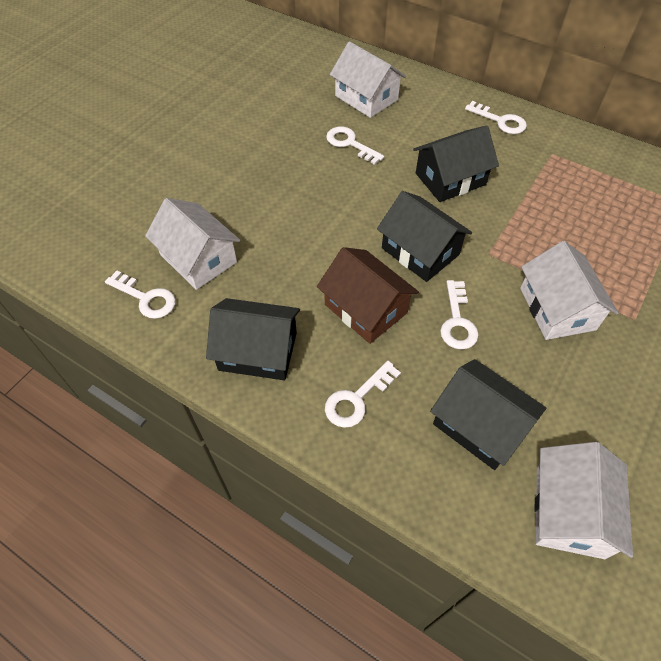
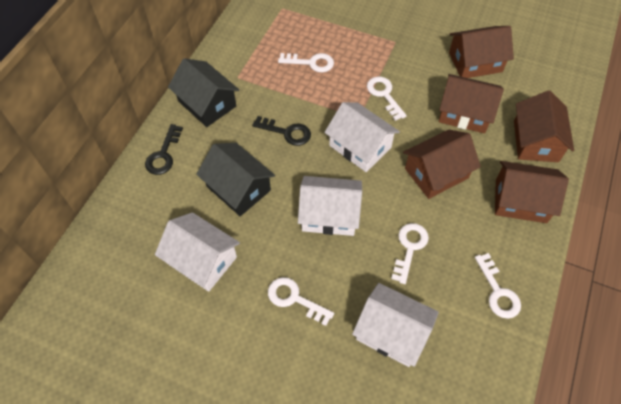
black house: 4 -> 2
black key: 0 -> 2
brown house: 1 -> 5

